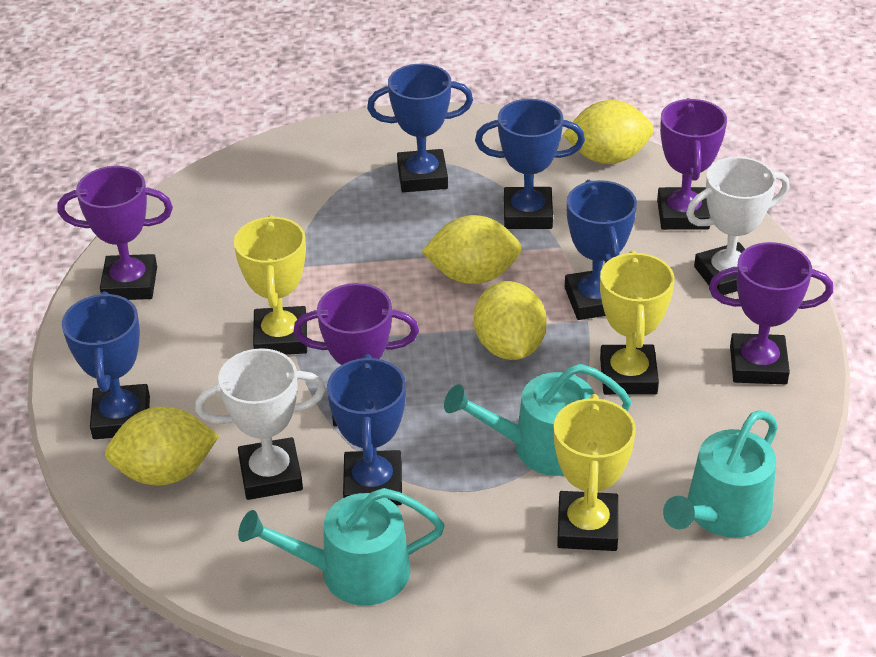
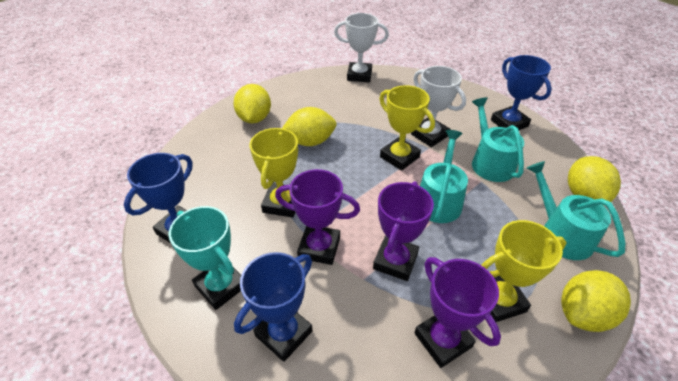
blue trophy: 5 -> 3
purple trophy: 4 -> 3
turquoise trophy: 0 -> 1

